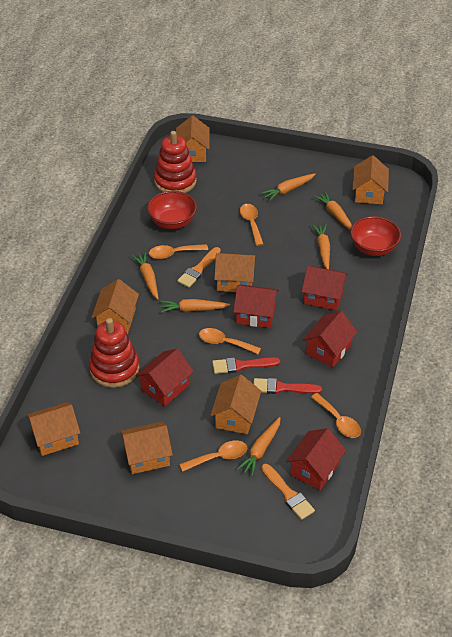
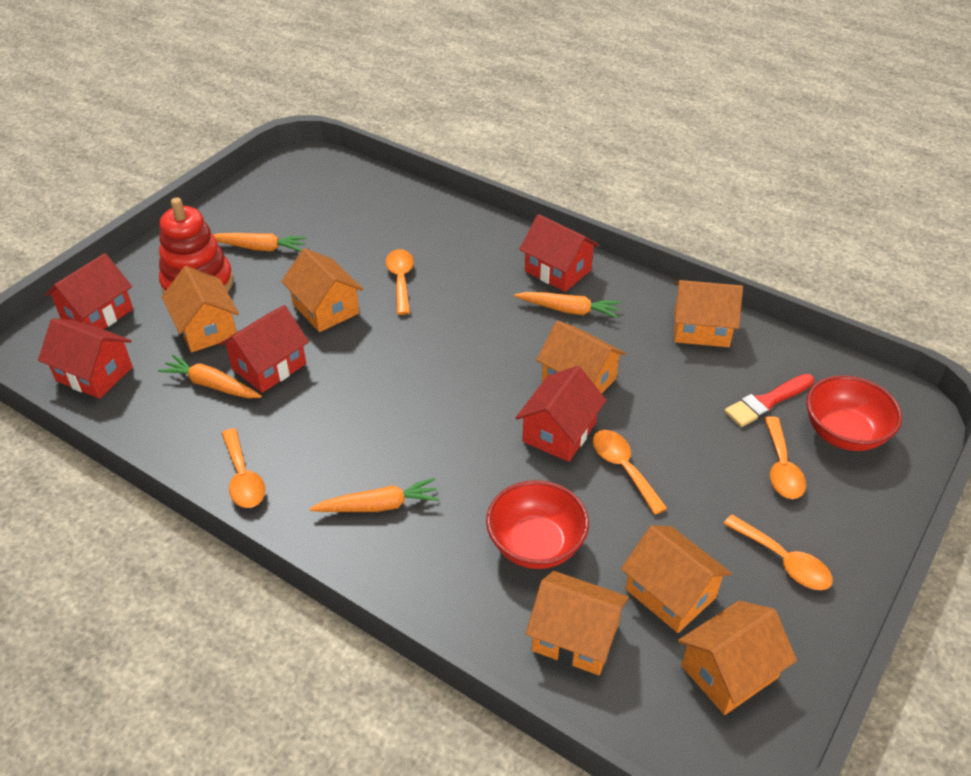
orange brush: 2 -> 0
orange carrot: 6 -> 4
red brush: 2 -> 1
red stacking toy: 2 -> 1

